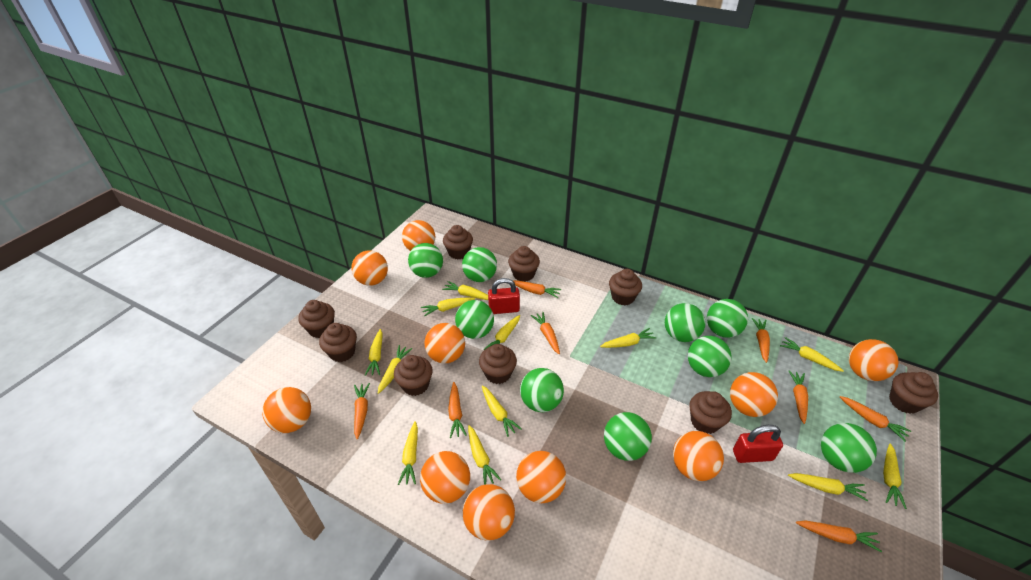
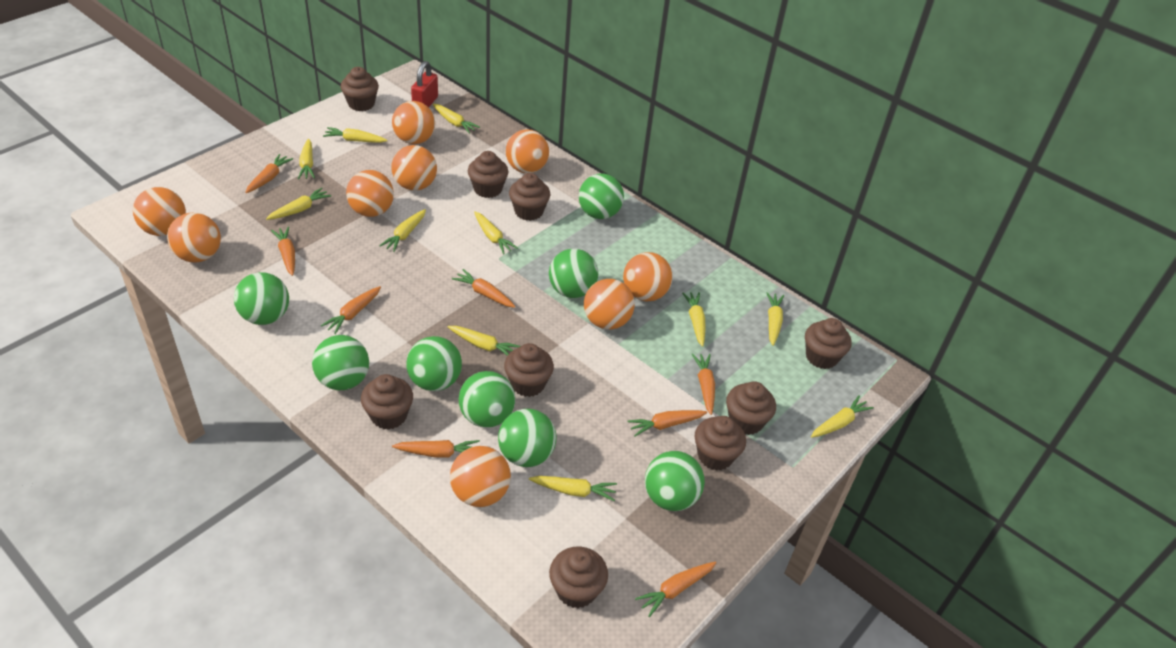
green ball: 9 -> 8
orange ball: 10 -> 9
red padlock: 2 -> 1
yellow carrot: 12 -> 11

